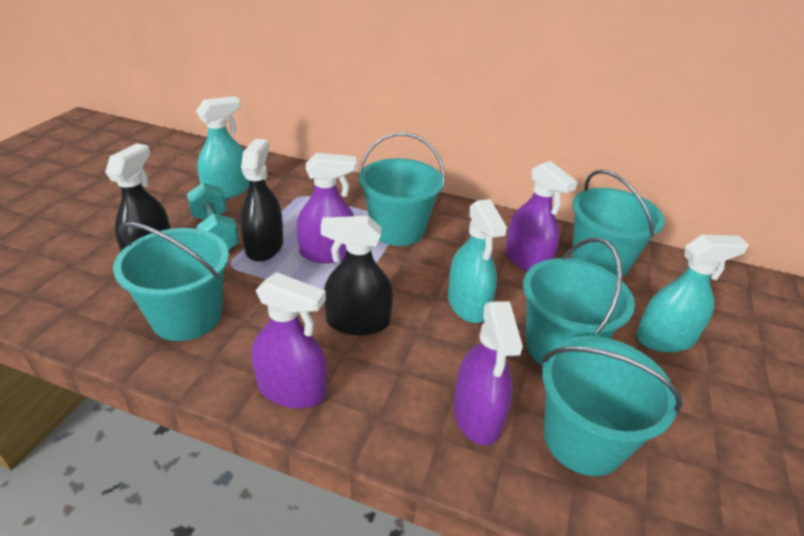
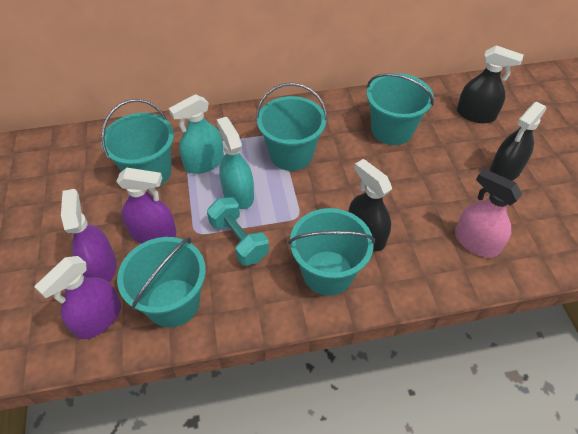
pink spray bottle: 0 -> 1
purple spray bottle: 4 -> 3
turquoise spray bottle: 3 -> 2

